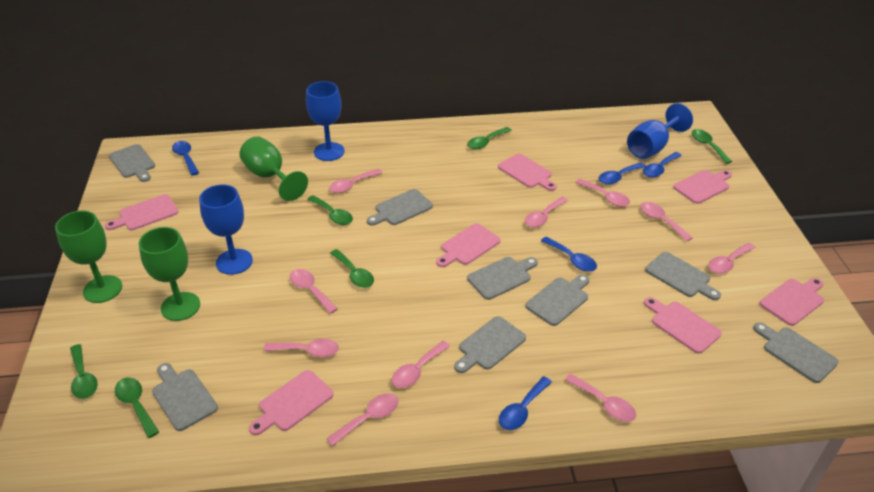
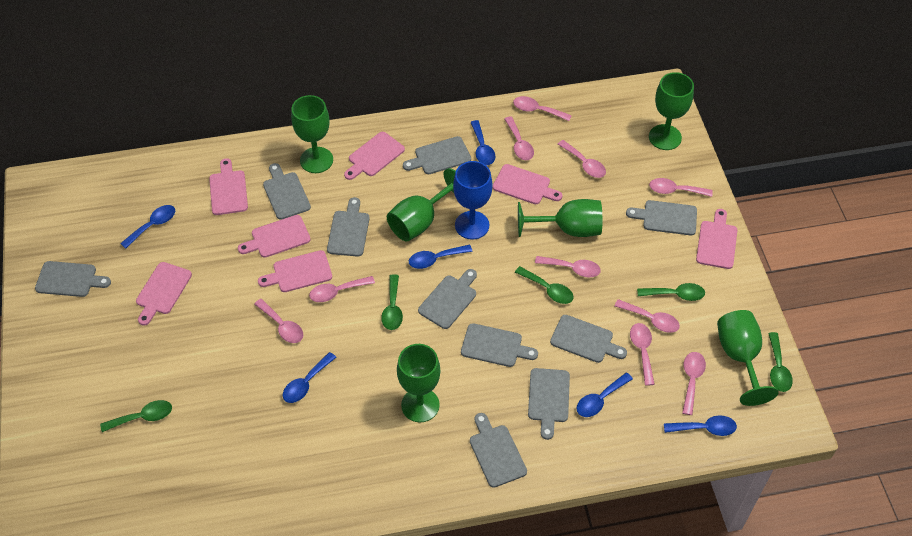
blue goblet: 3 -> 1
blue spoon: 5 -> 6
green goblet: 3 -> 6
green spoon: 6 -> 5
grey cutting board: 8 -> 10

